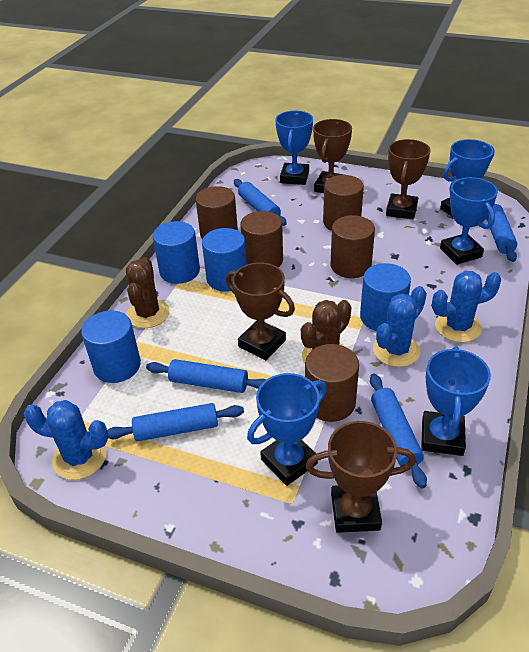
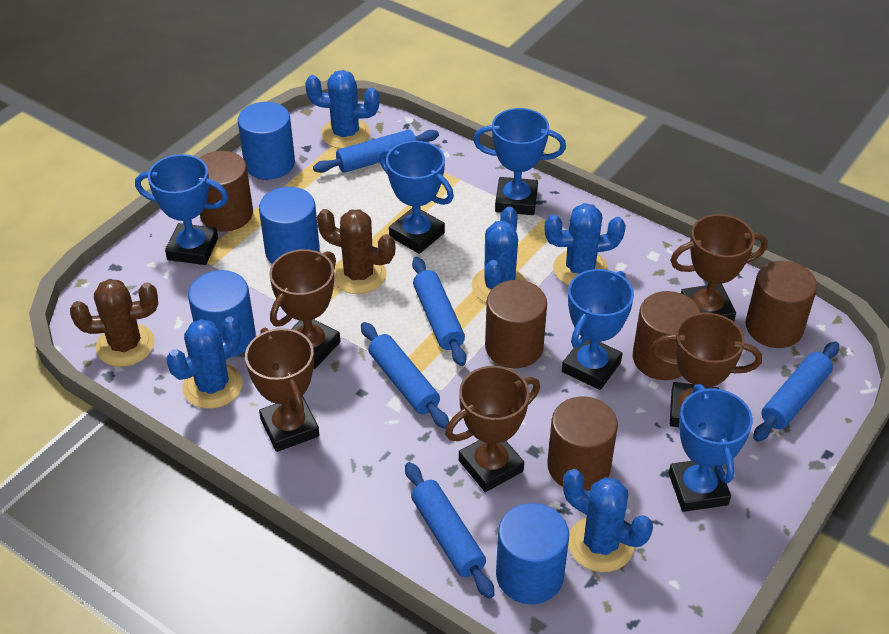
blue cactus: 3 -> 5
brown trophy: 4 -> 5

